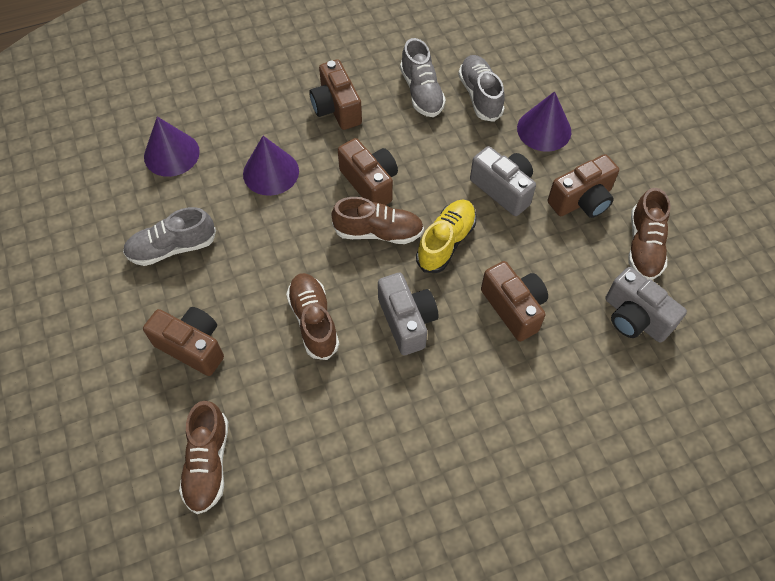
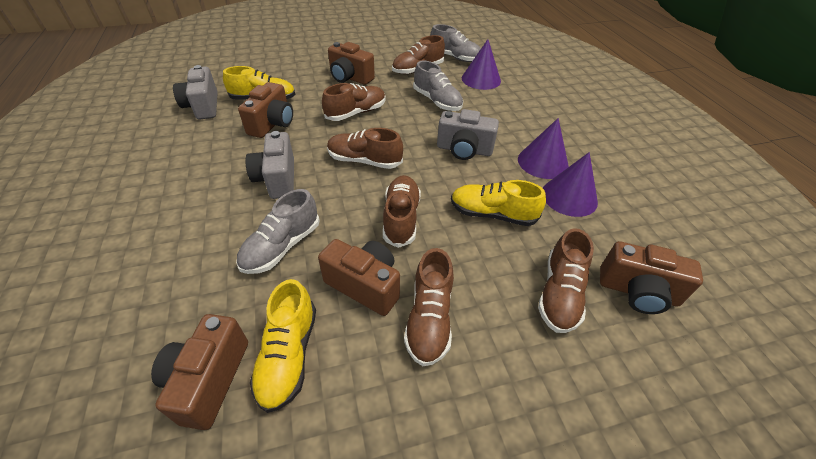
brown shoe: 4 -> 6
yellow shoe: 1 -> 3

